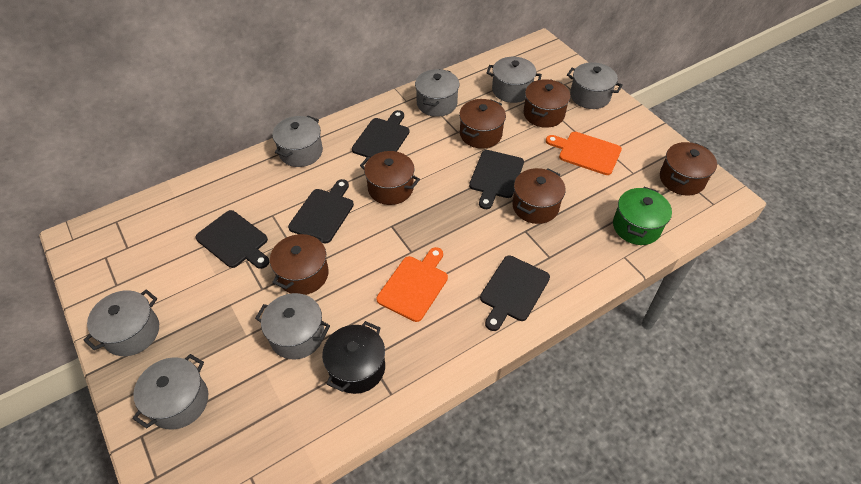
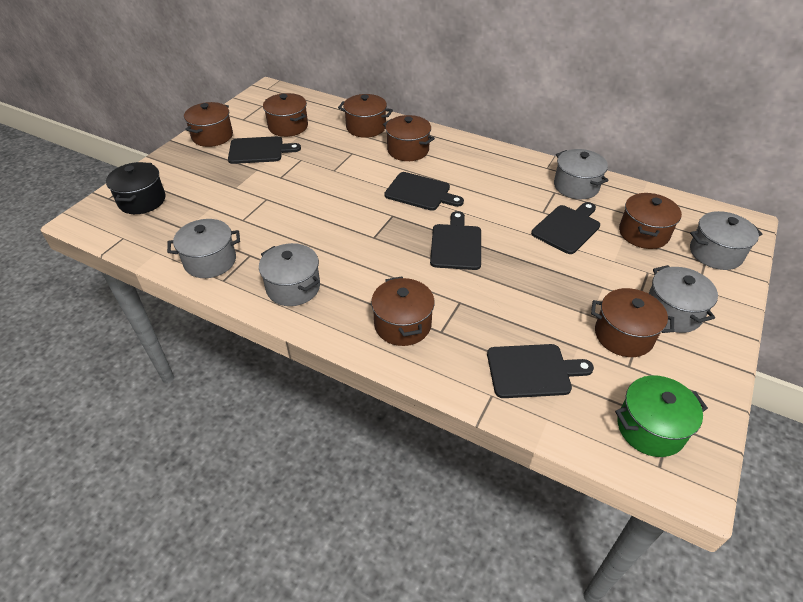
brown pot: 6 -> 7
grey pot: 7 -> 5
orange cutting board: 2 -> 0

